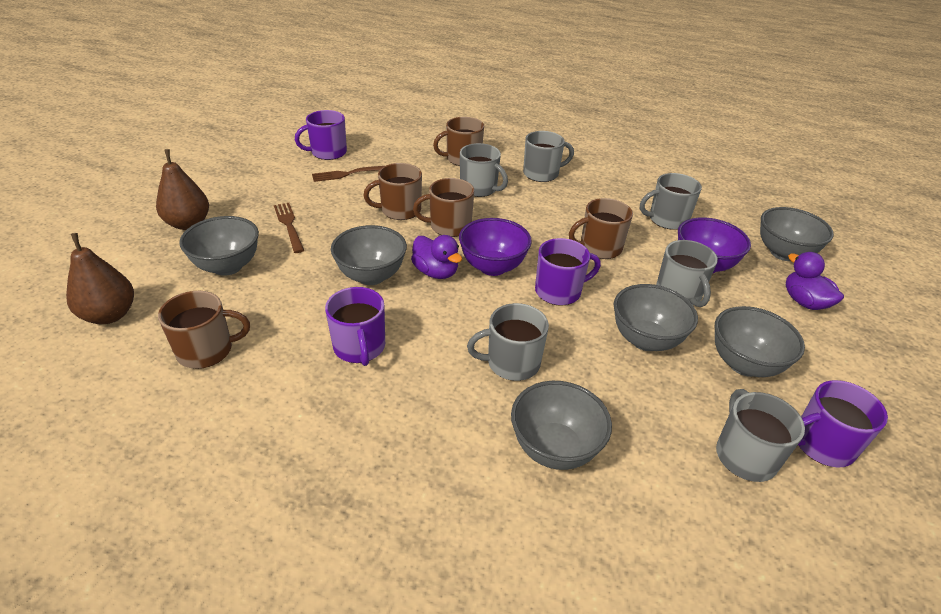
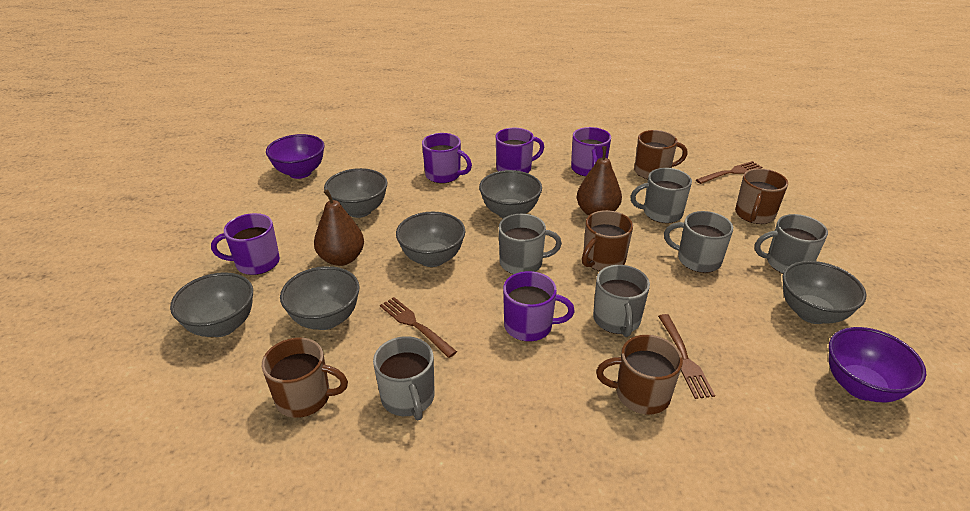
brown fork: 2 -> 3
purple duck: 2 -> 0
purple mug: 4 -> 5

